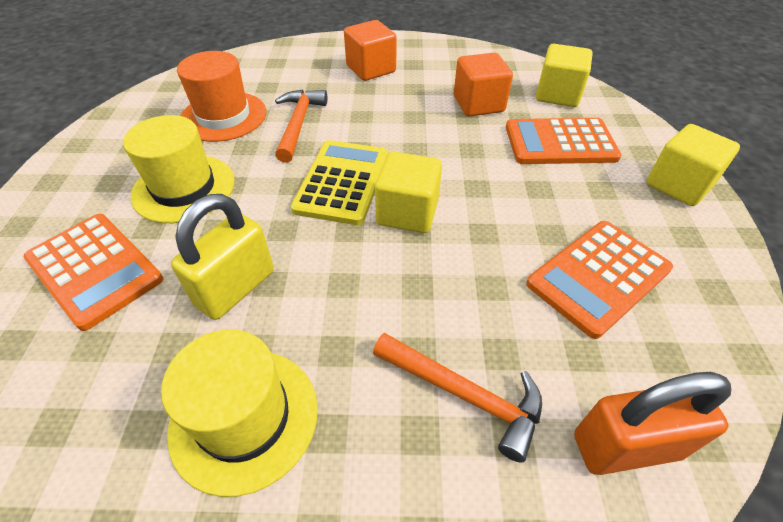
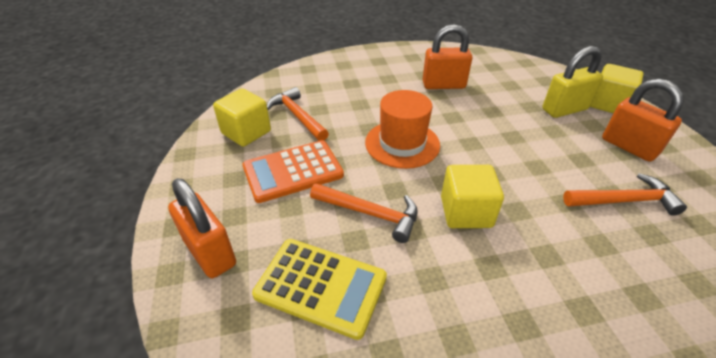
orange calculator: 3 -> 1
orange cube: 2 -> 0
orange hammer: 2 -> 3
orange padlock: 1 -> 3
yellow hat: 2 -> 0

